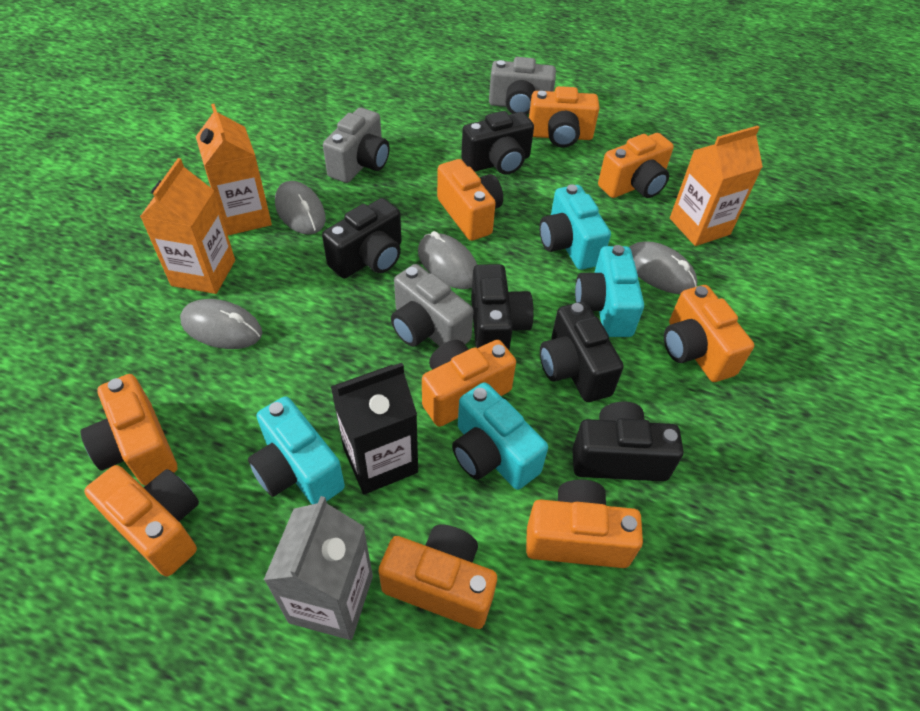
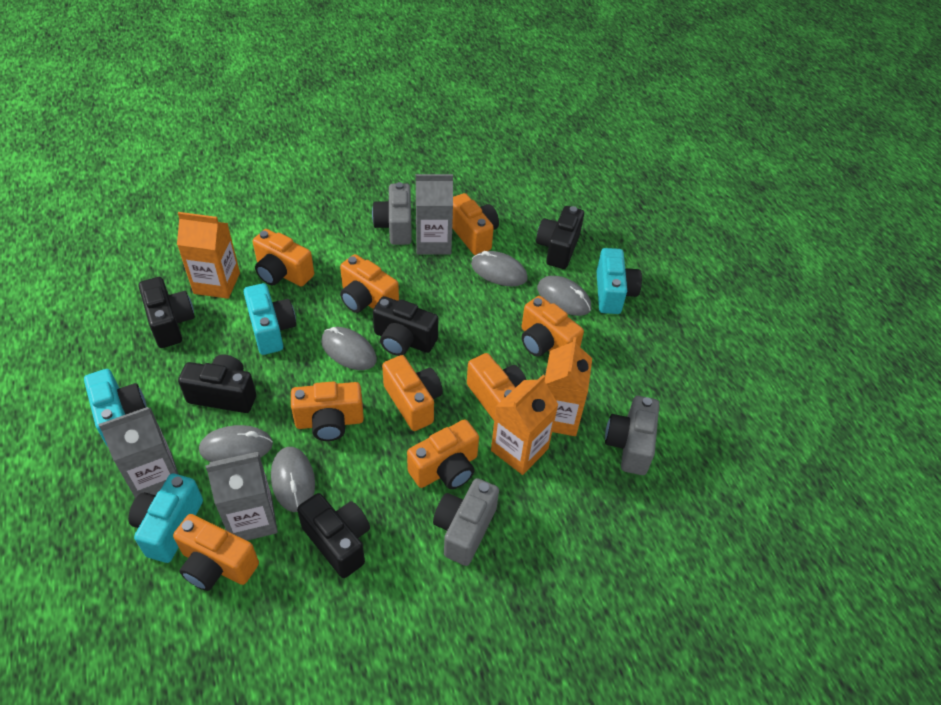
black carton: 1 -> 0
grey carton: 1 -> 3
grey mouse: 4 -> 5

